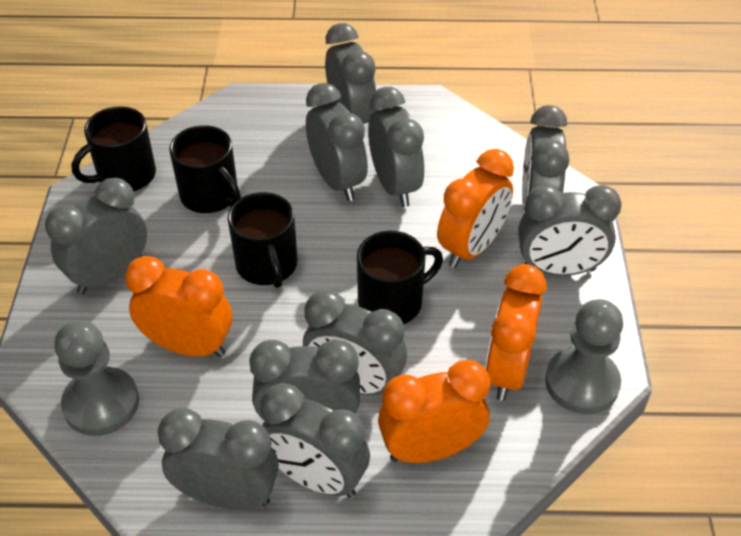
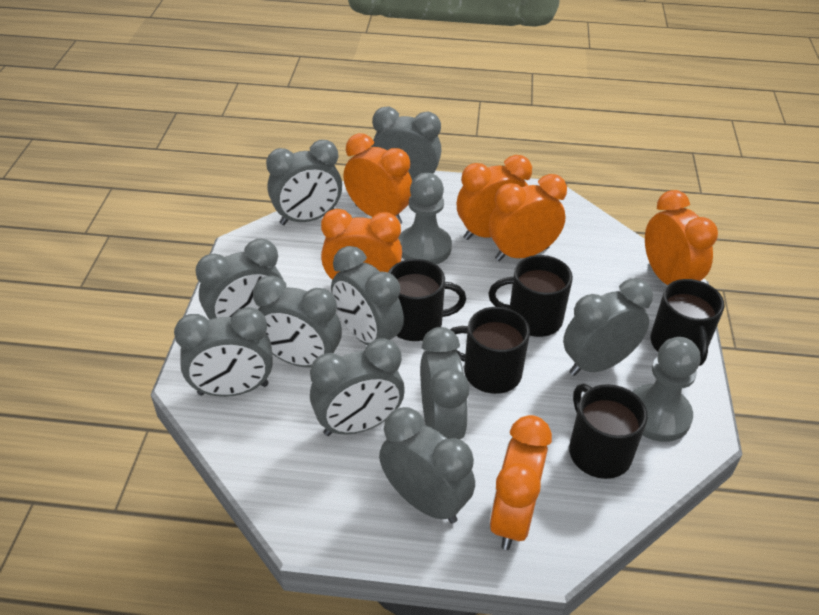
black mug: 4 -> 5
orange clock: 4 -> 6

